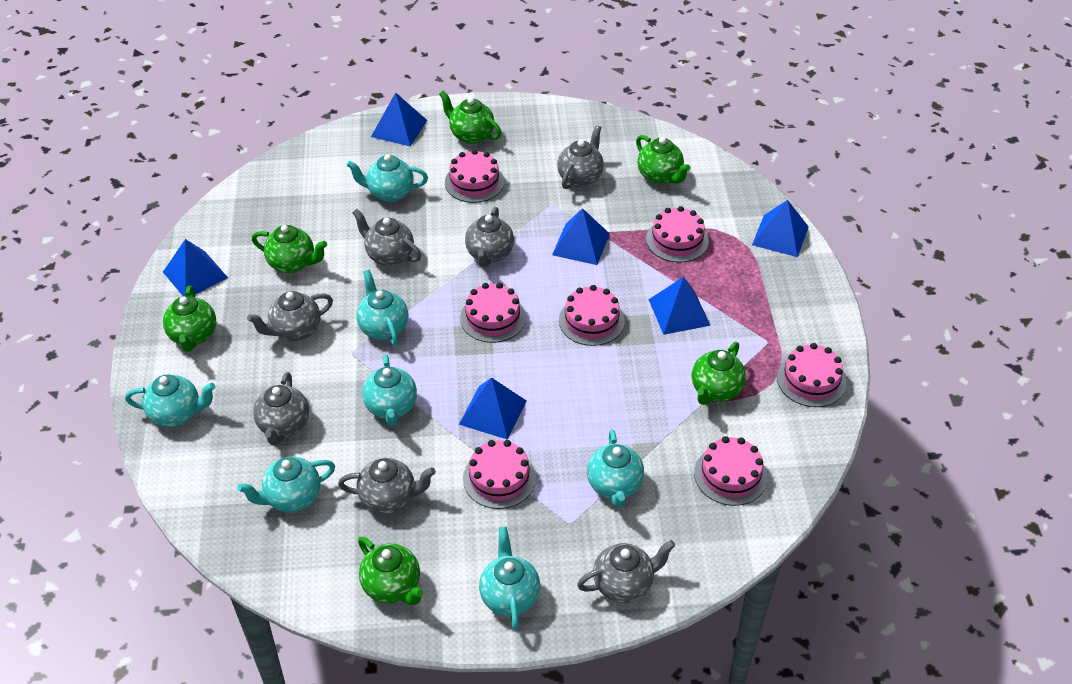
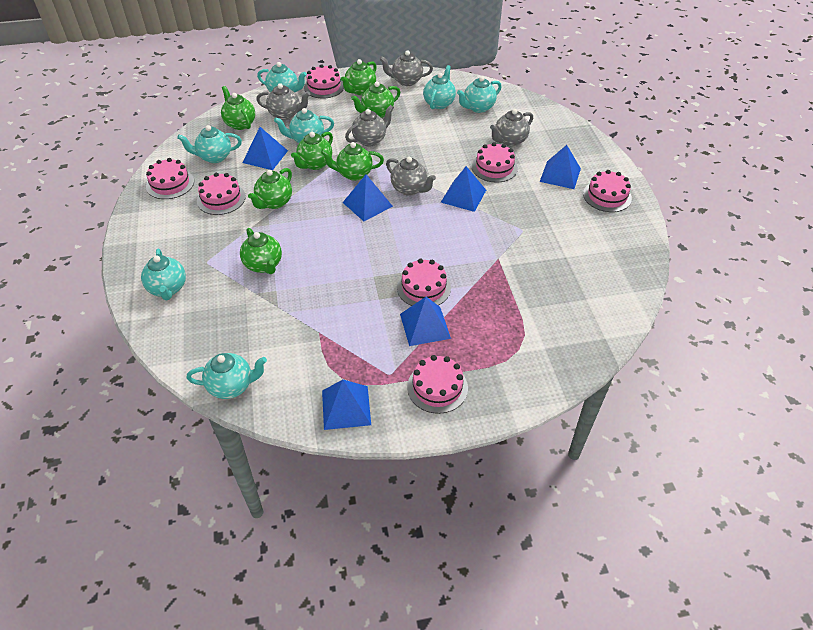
green teapot: 6 -> 7
grey teapot: 7 -> 5

